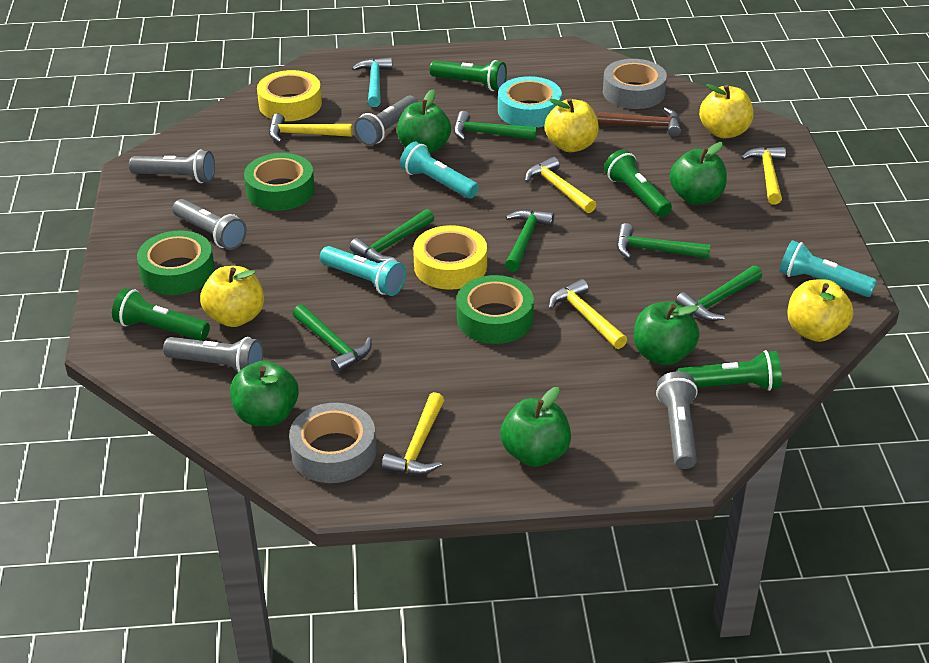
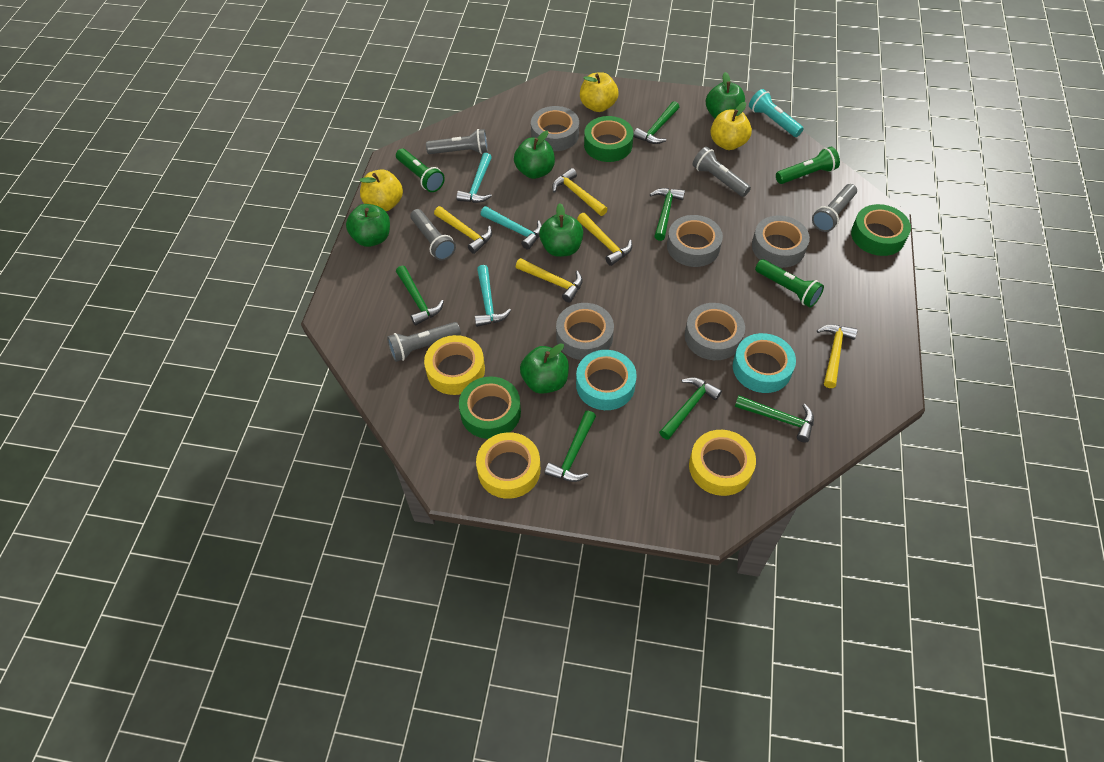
brown hammer: 1 -> 0
green flashlight: 4 -> 3
grey tape: 2 -> 5
turquoise flashlight: 3 -> 1
turquoise hammer: 1 -> 3
turquoise tape: 1 -> 2
yellow apple: 4 -> 3
yellow tape: 2 -> 3

